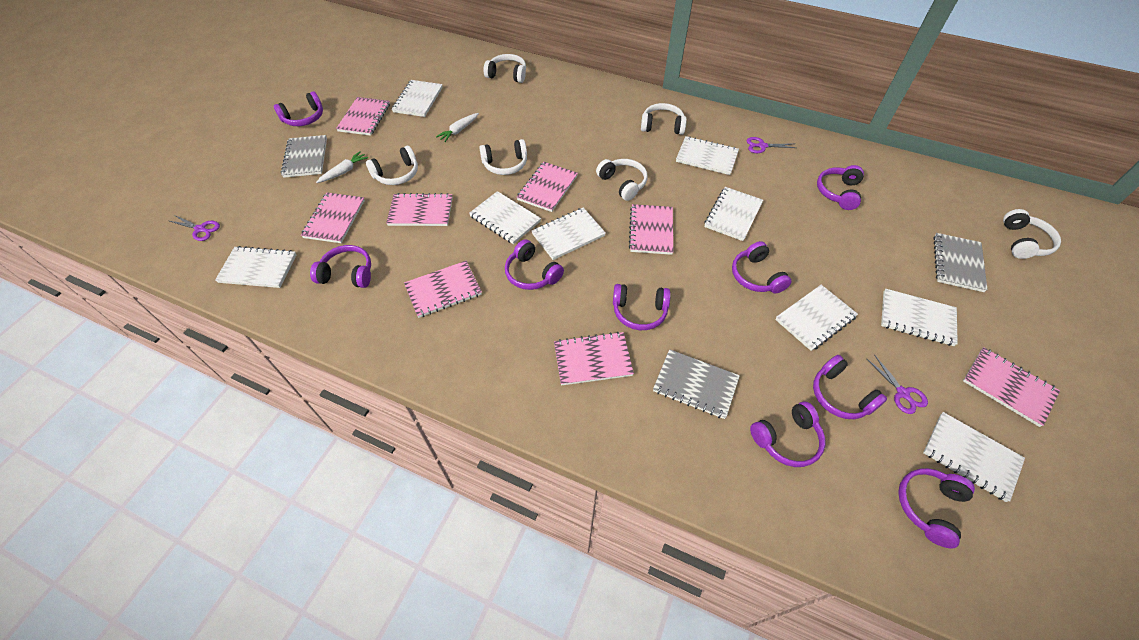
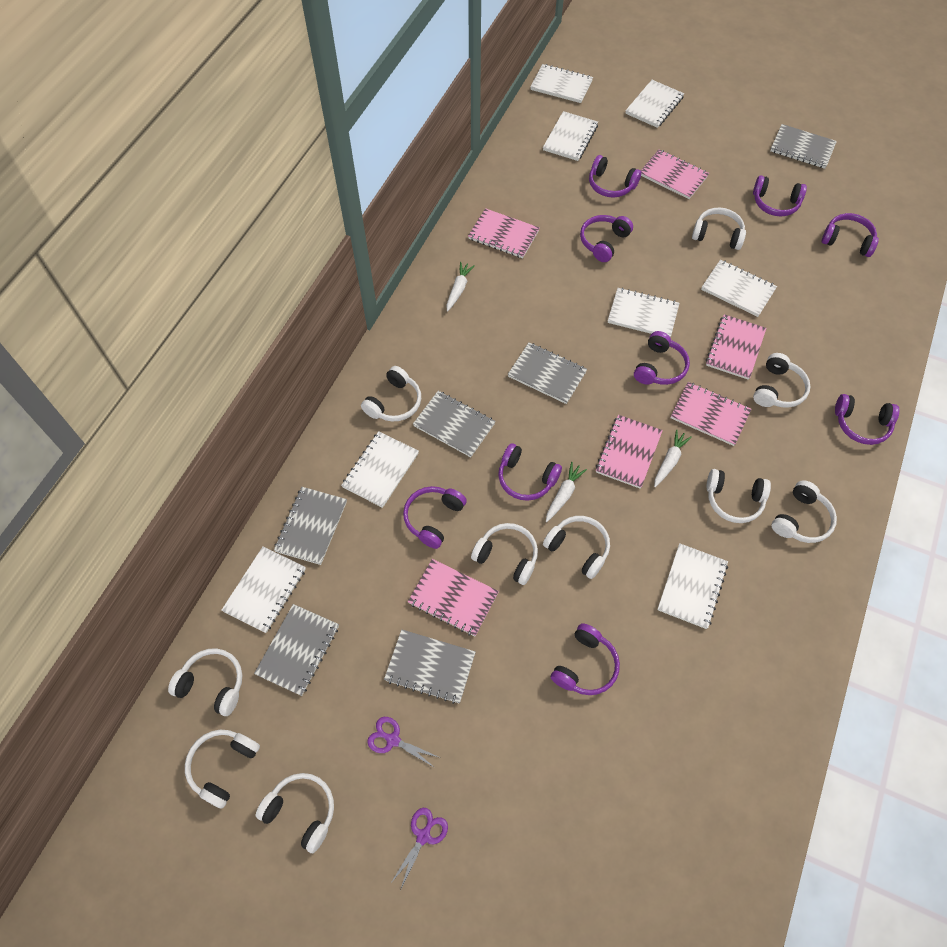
grey notebook: 3 -> 6
pink notebook: 8 -> 6
purple scissors: 3 -> 2
white carrot: 2 -> 3
white headphones: 6 -> 10
white notebook: 9 -> 8

